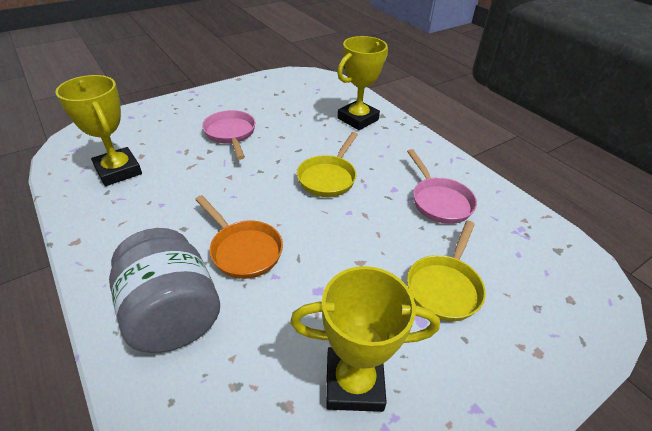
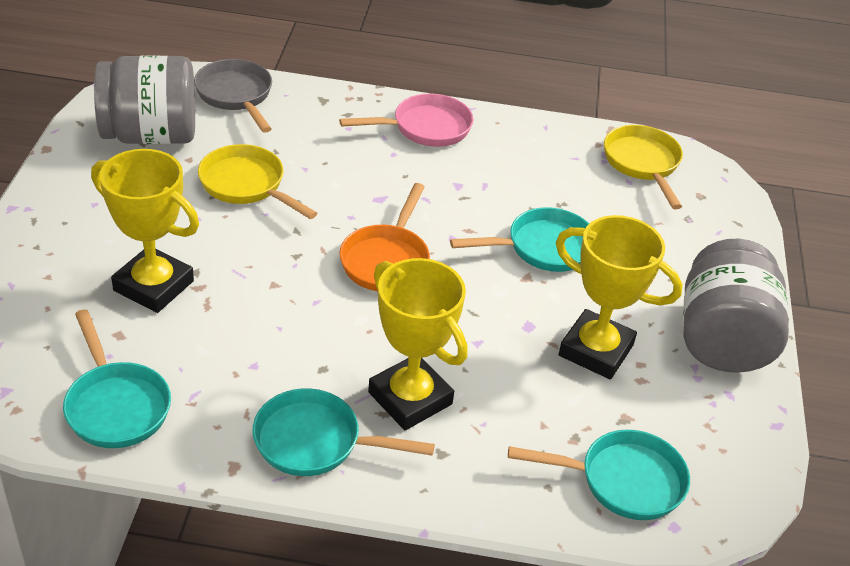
grey jar: 1 -> 2
grey pan: 0 -> 1
pink pan: 2 -> 1
turquoise pan: 0 -> 4

